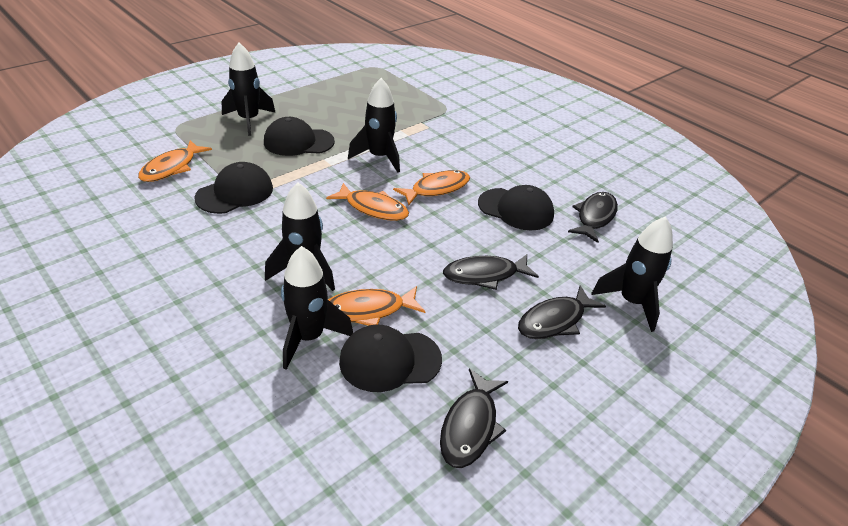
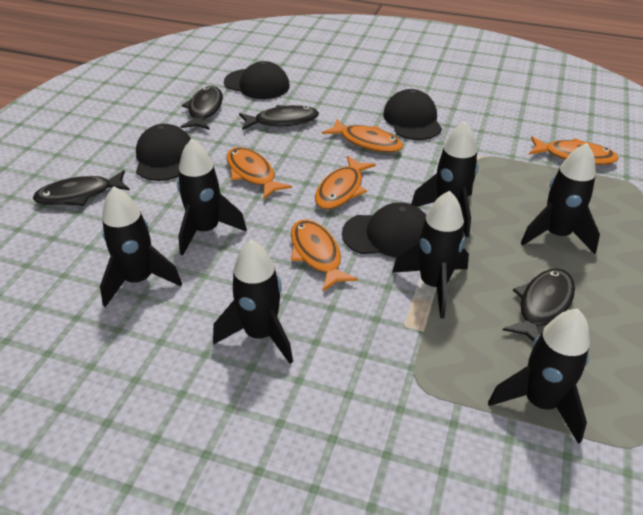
black rocket: 5 -> 7
orange fish: 4 -> 5

